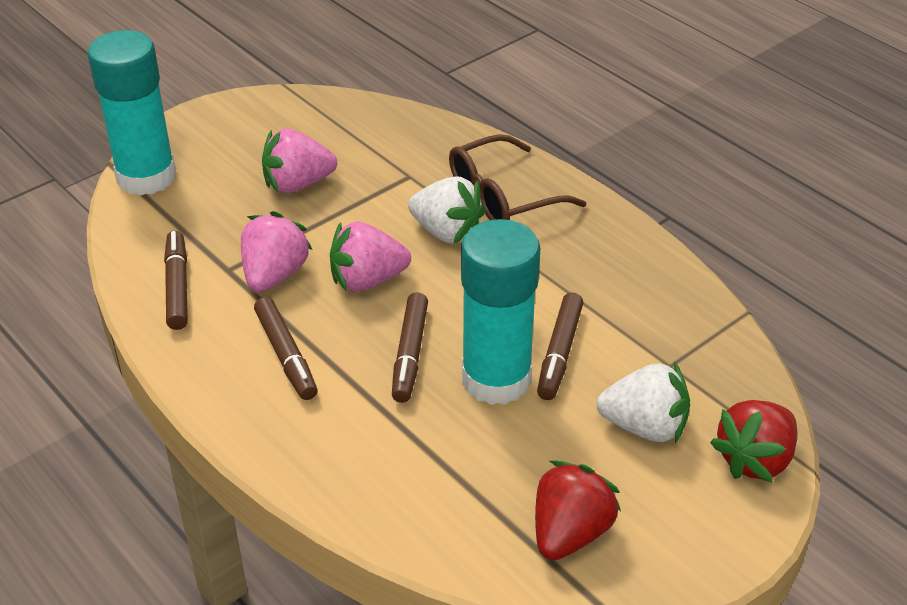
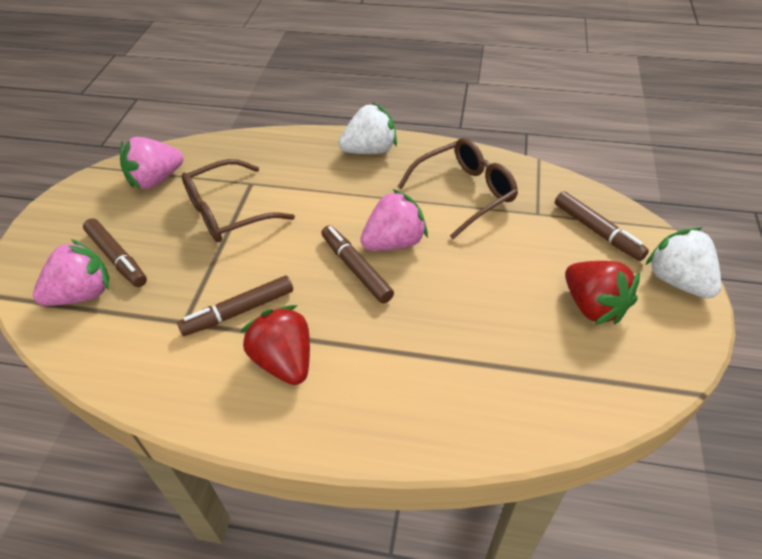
brown glasses: 1 -> 2
turquoise glue stick: 2 -> 0

